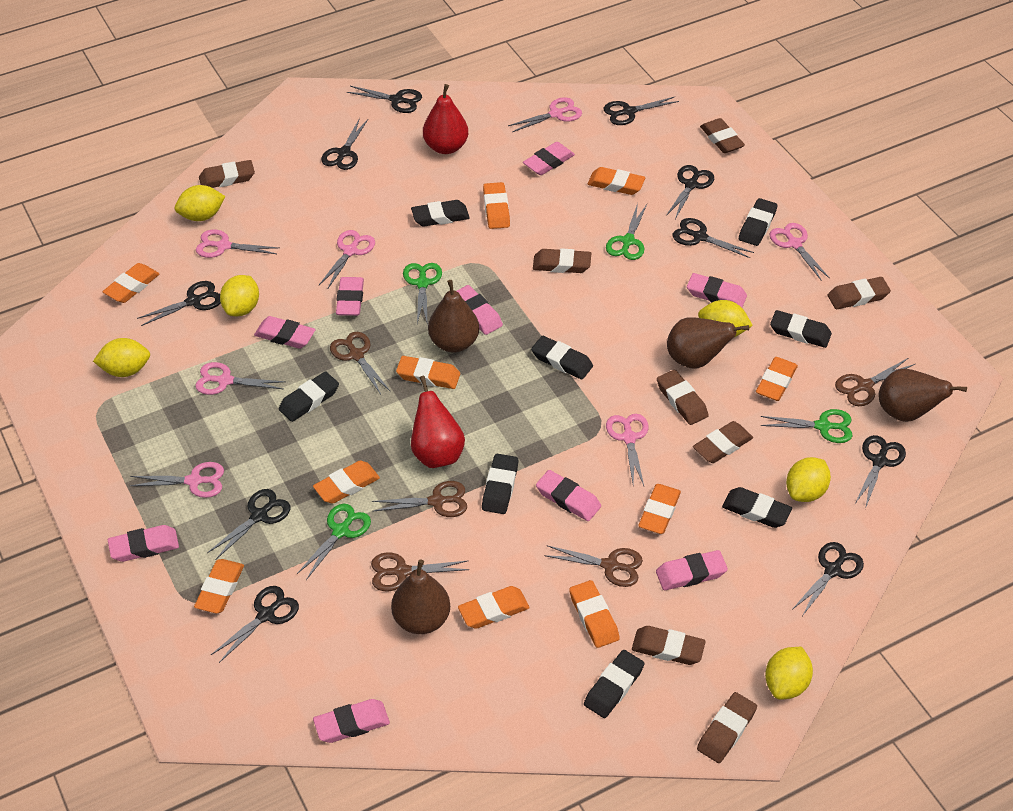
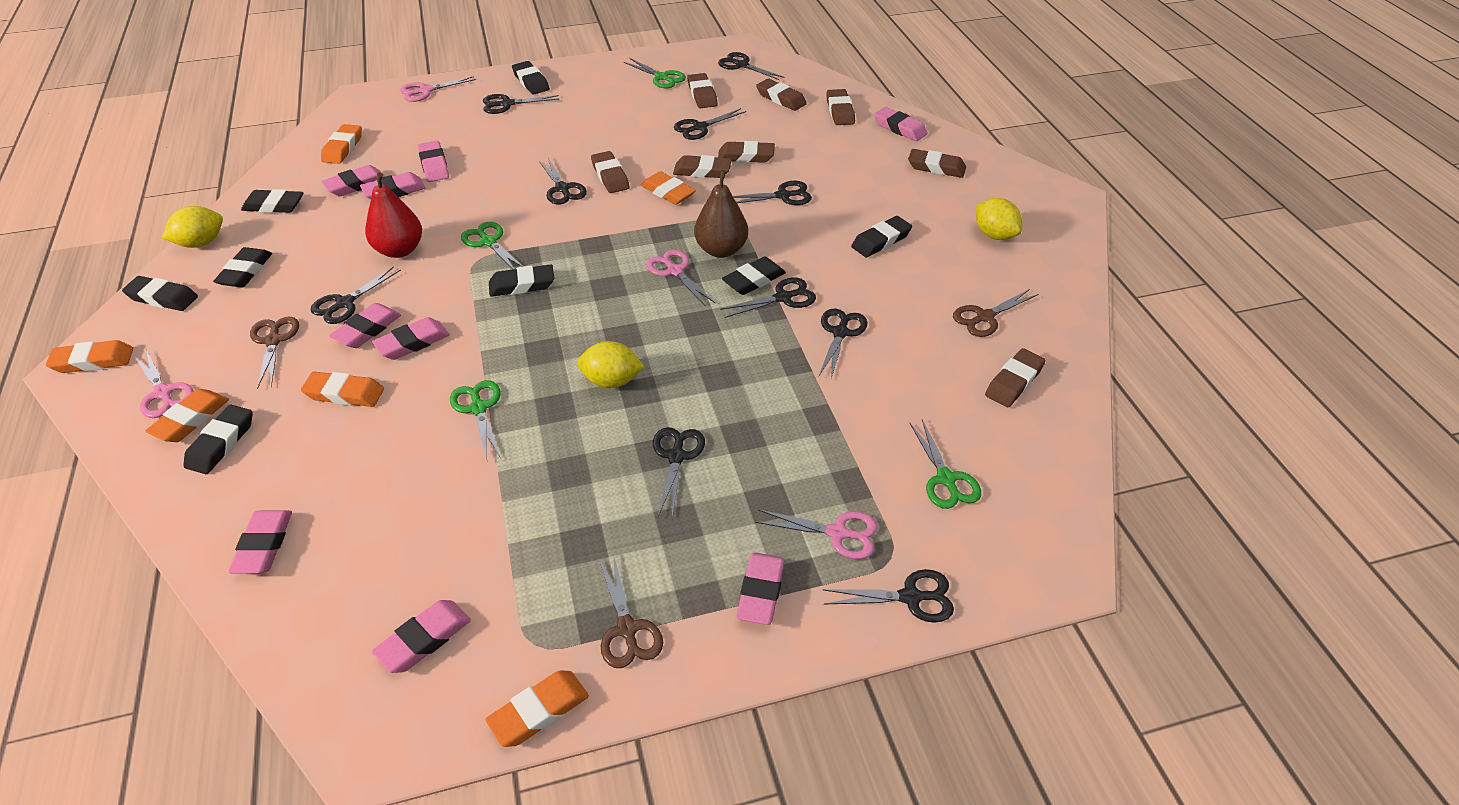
brown pear: 4 -> 1
brown scissors: 5 -> 3
orange eraser: 10 -> 6
pink scissors: 7 -> 4
red pear: 2 -> 1
yellow lemon: 6 -> 3

